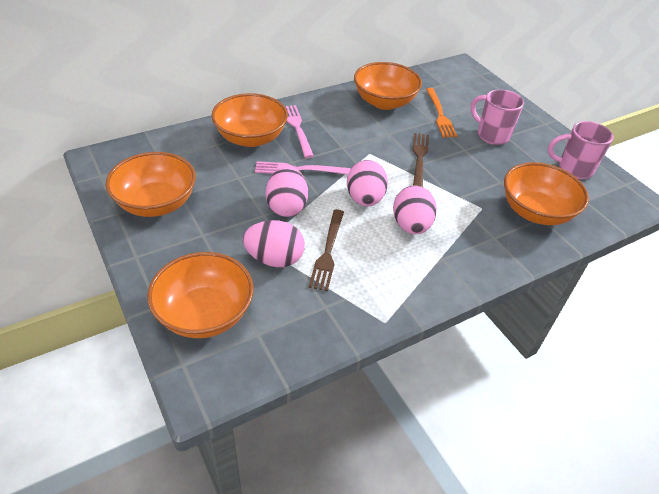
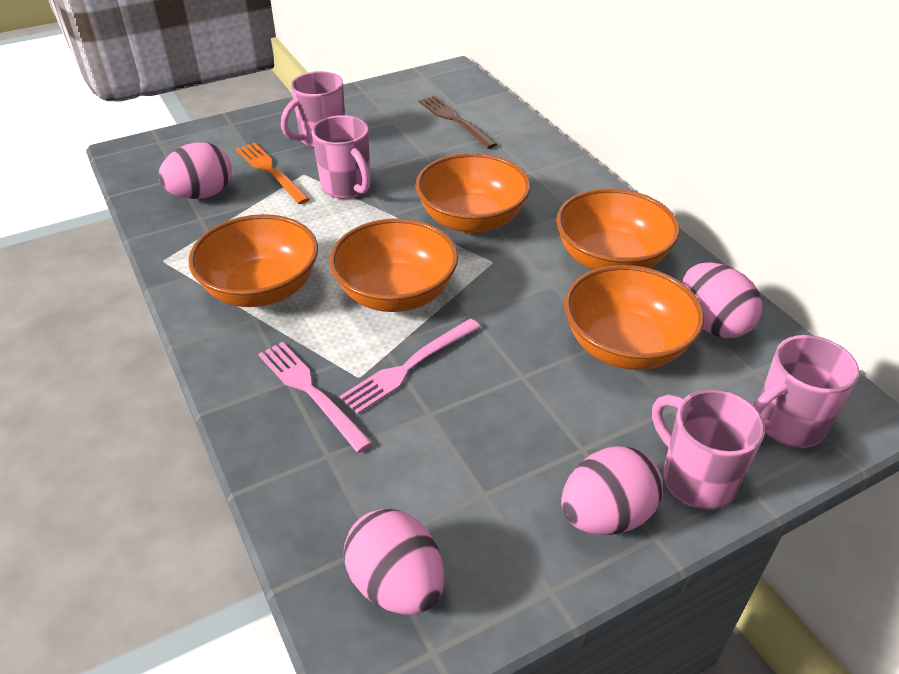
brown fork: 2 -> 1
pink mug: 2 -> 4

